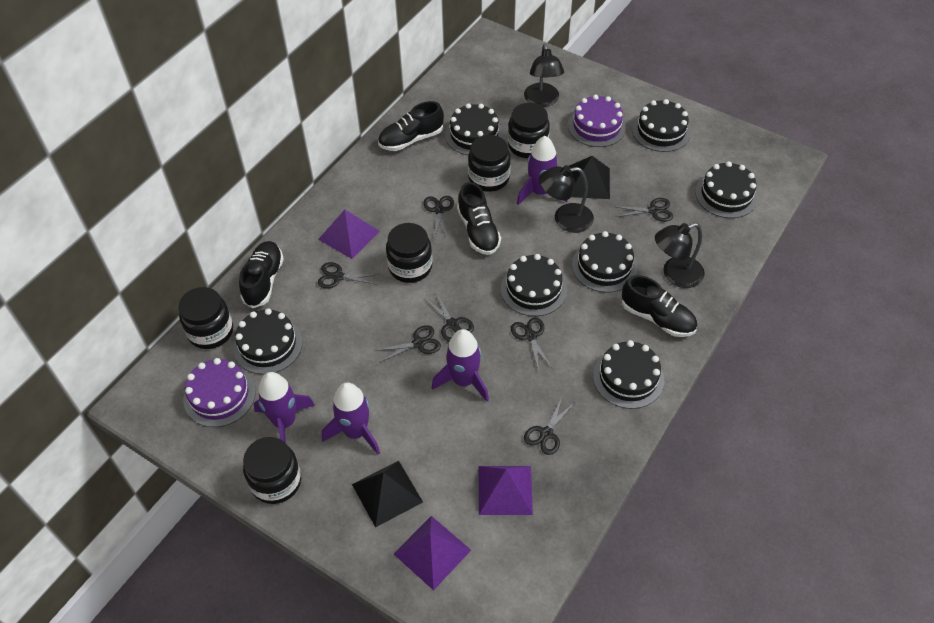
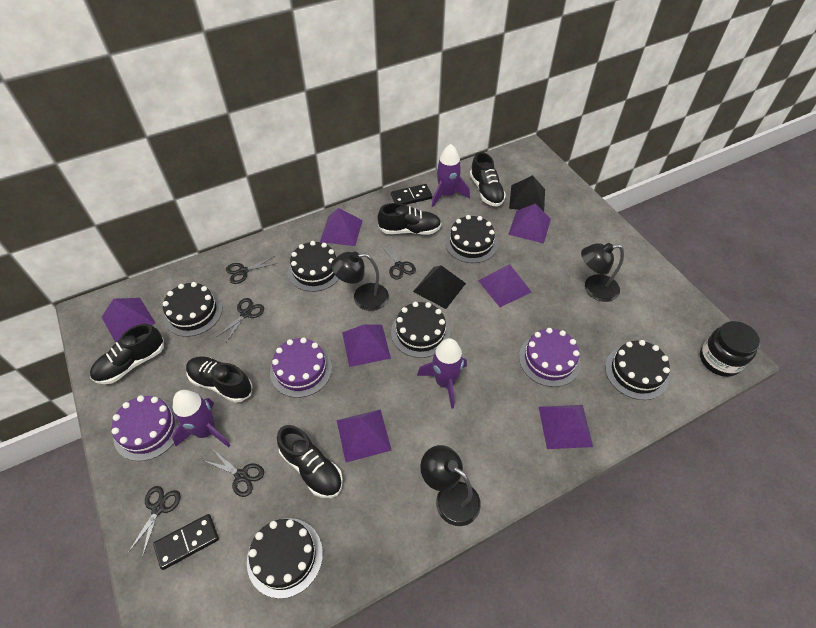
black cake: 7 -> 6
black domino: 0 -> 2
black jar: 5 -> 1
black scissors: 7 -> 5
black shoe: 4 -> 5
purple cake: 2 -> 3
purple pyramid: 3 -> 7
purple rocket: 4 -> 3

